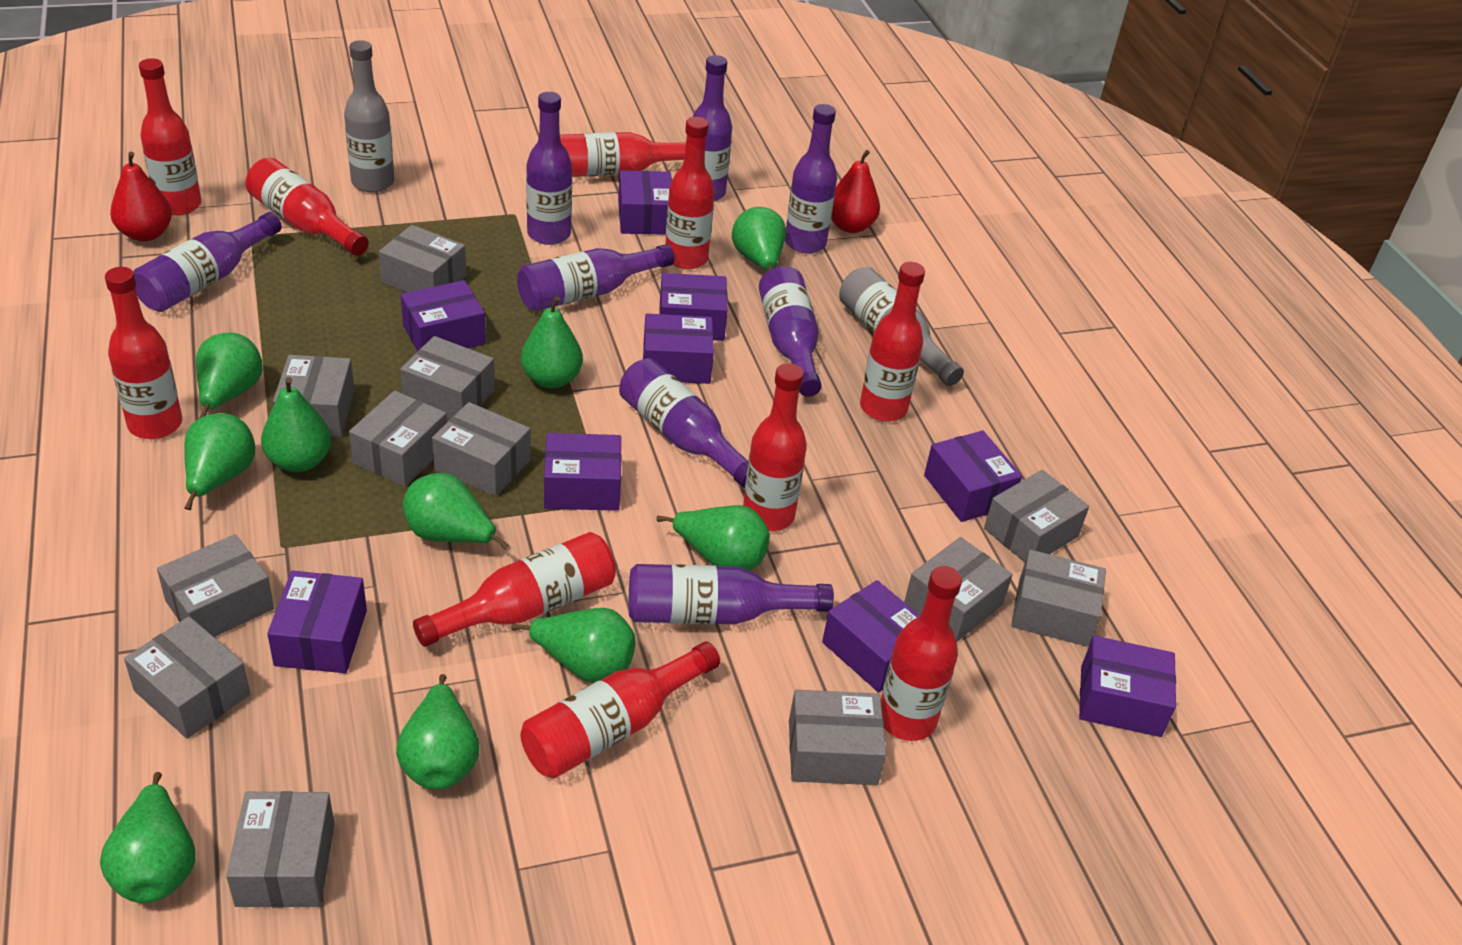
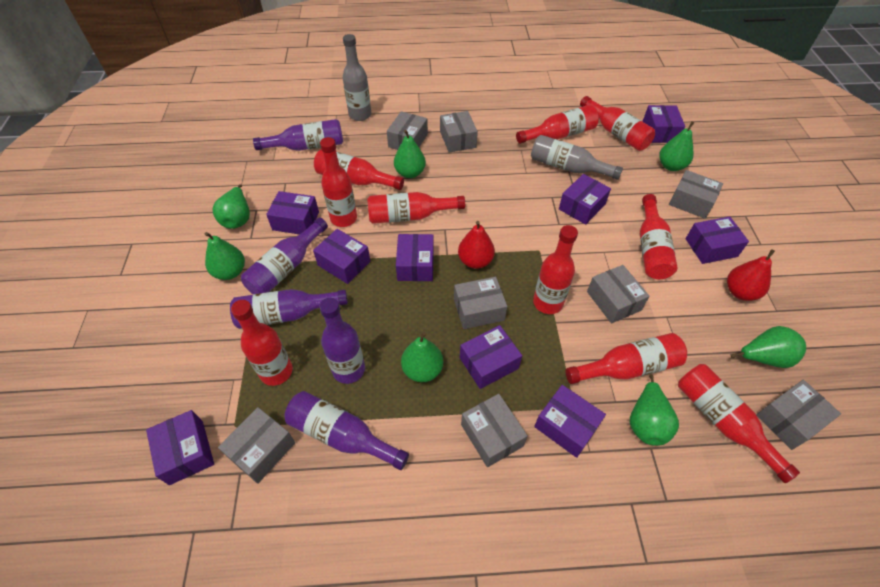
green pear: 10 -> 7
grey box: 12 -> 8
purple bottle: 8 -> 5

